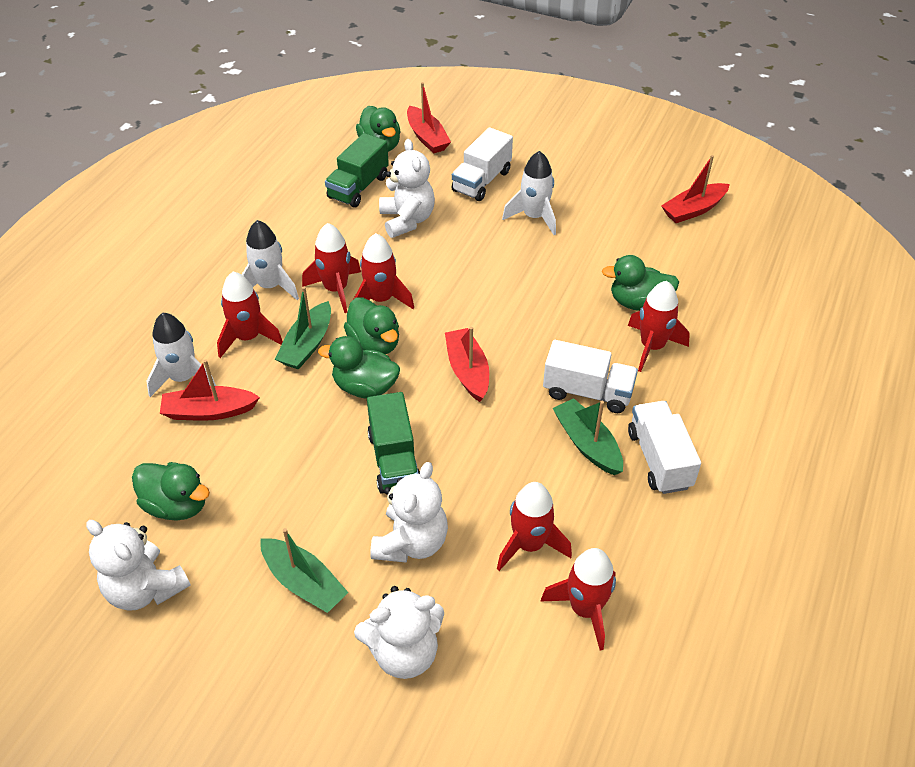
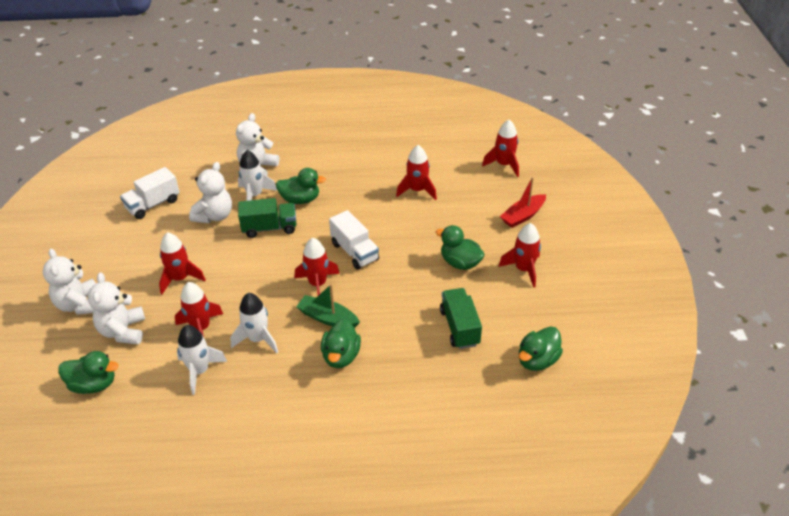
green boat: 3 -> 1
red boat: 4 -> 1
white truck: 3 -> 2

